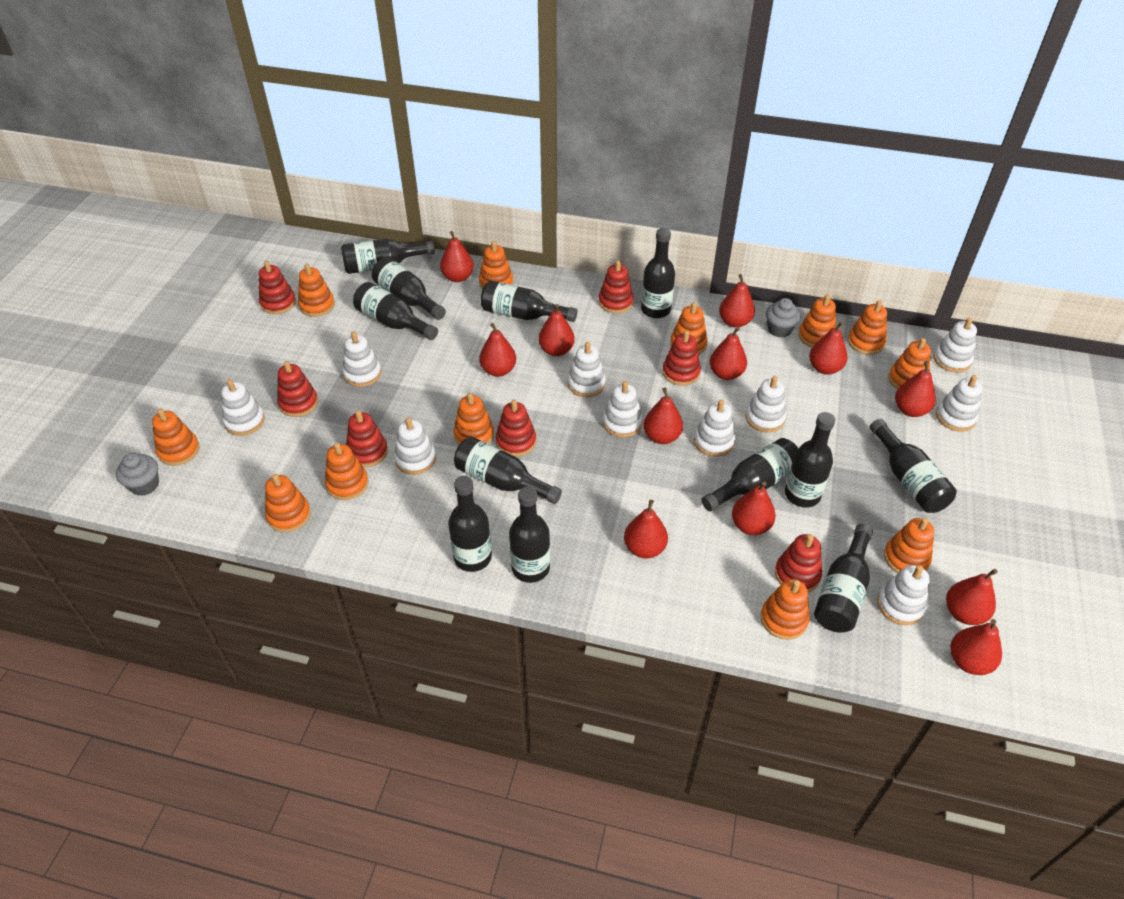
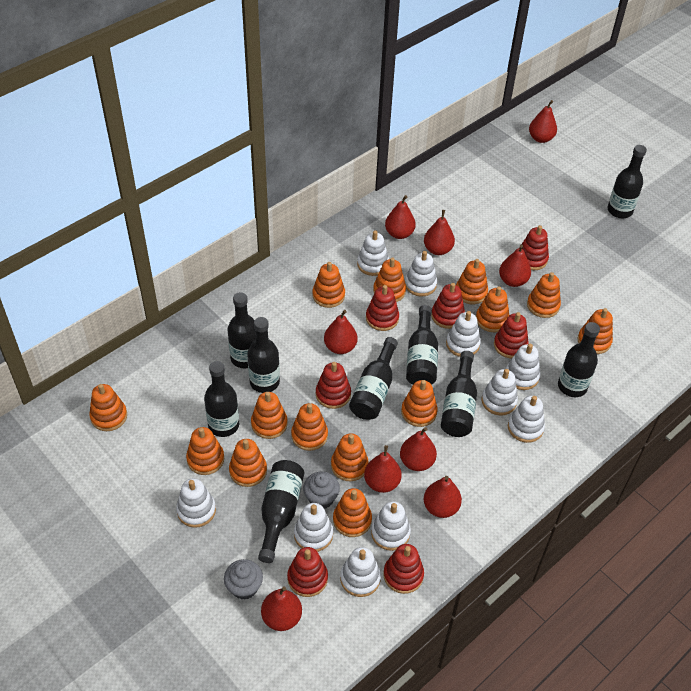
black bottle: 12 -> 9
orange stacking toy: 12 -> 14
red pear: 12 -> 9

